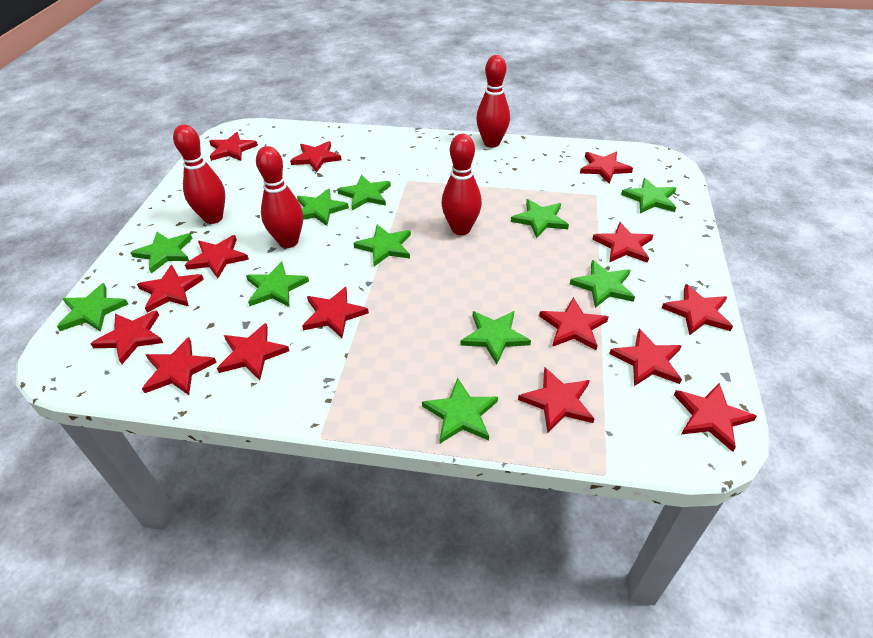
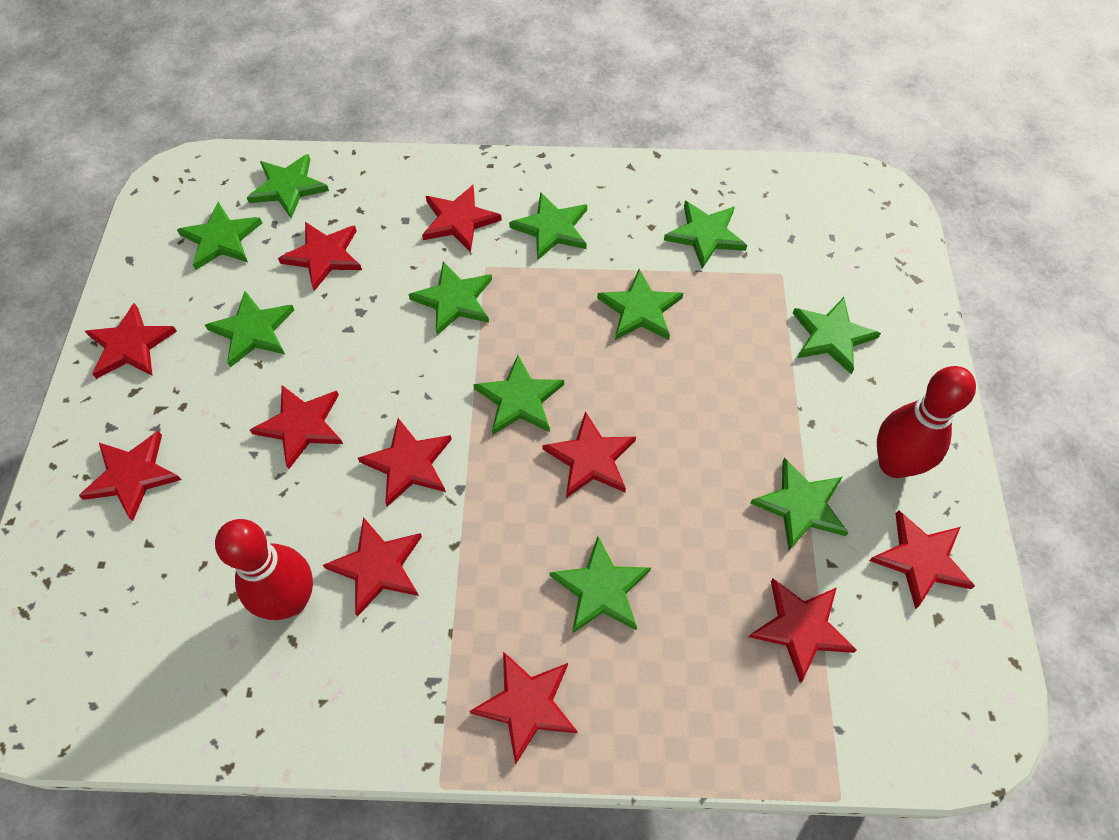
red bowling pin: 4 -> 2
red star: 15 -> 11

